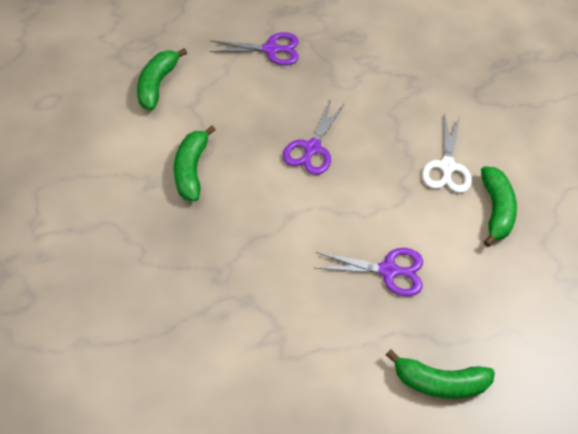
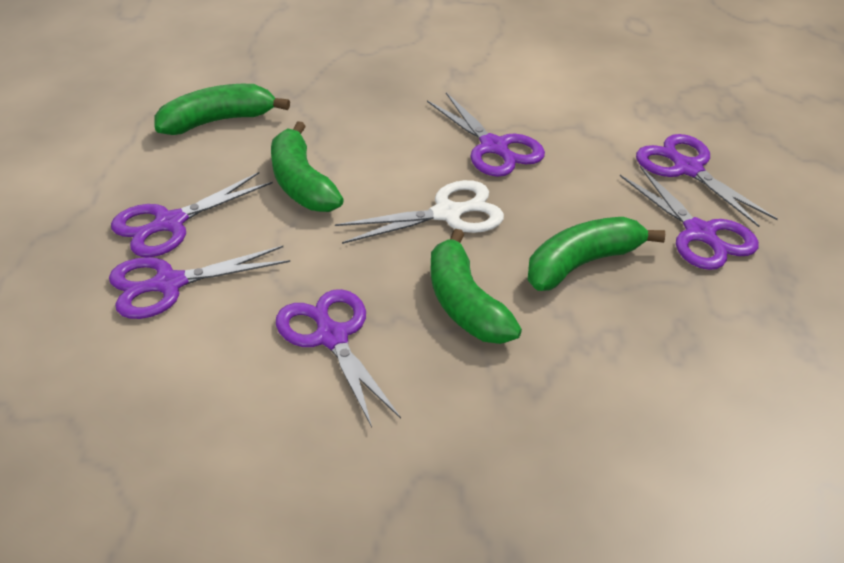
purple scissors: 3 -> 6

